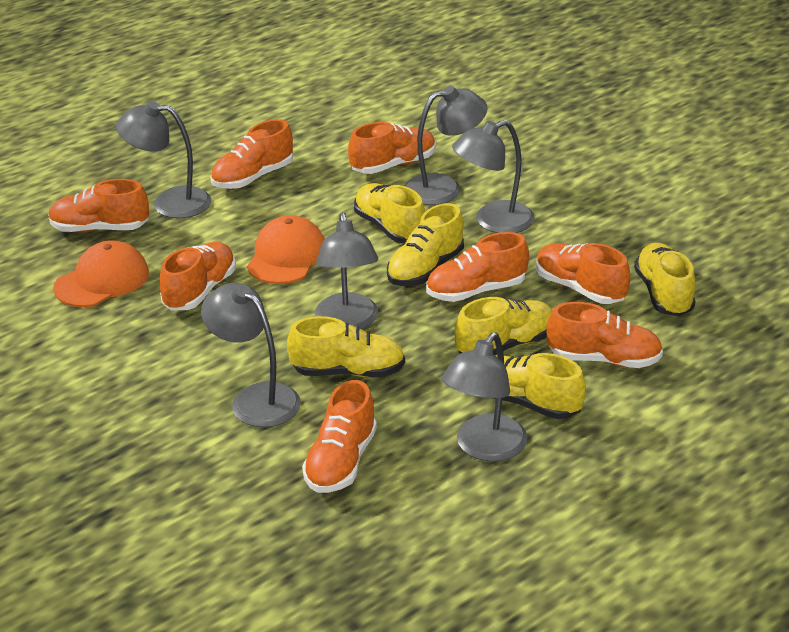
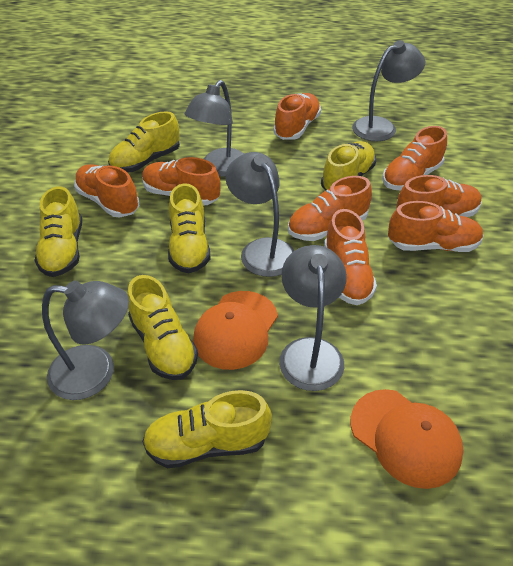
grey lamp: 6 -> 5

